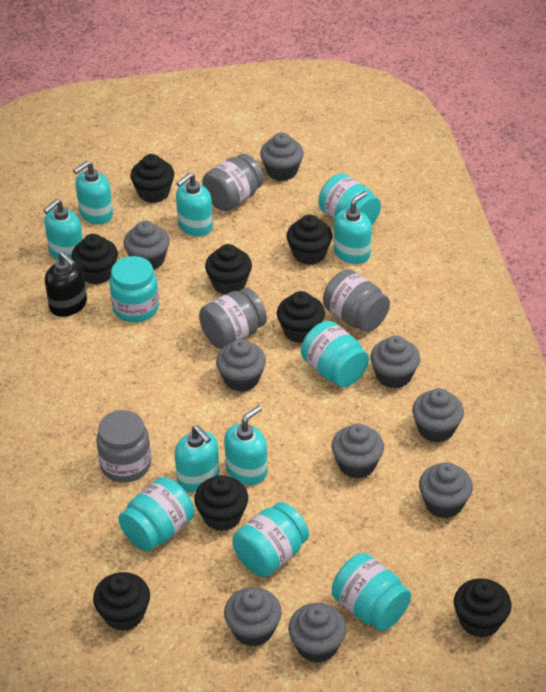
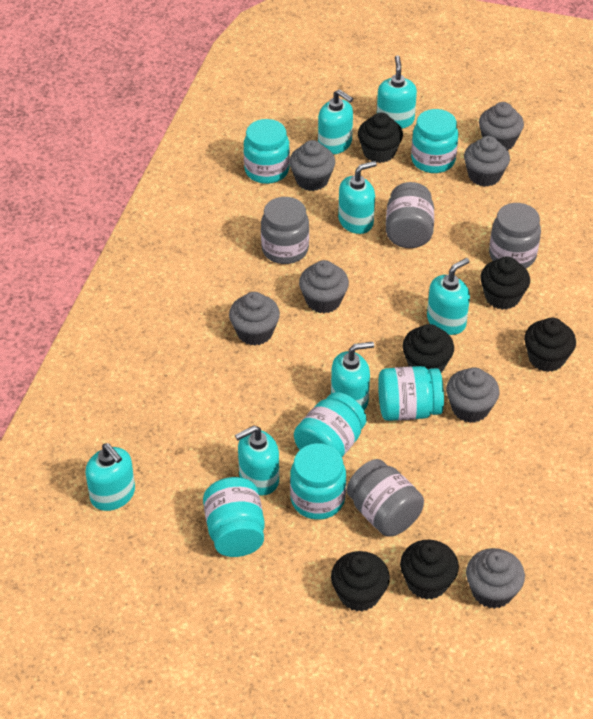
black cupcake: 8 -> 6
black soap dispenser: 1 -> 0
grey cupcake: 9 -> 7
turquoise soap dispenser: 6 -> 7

